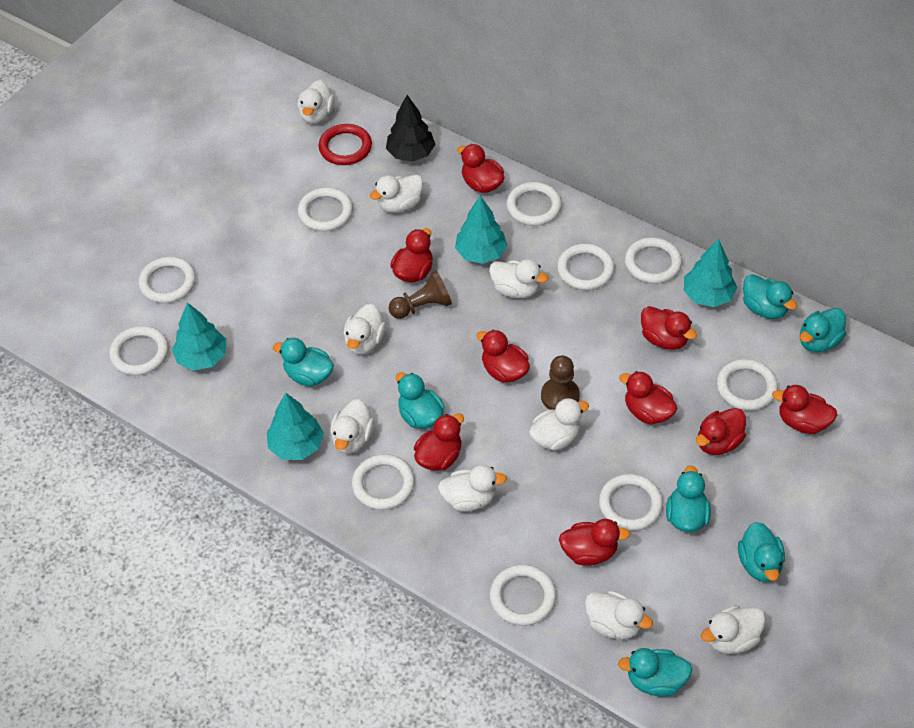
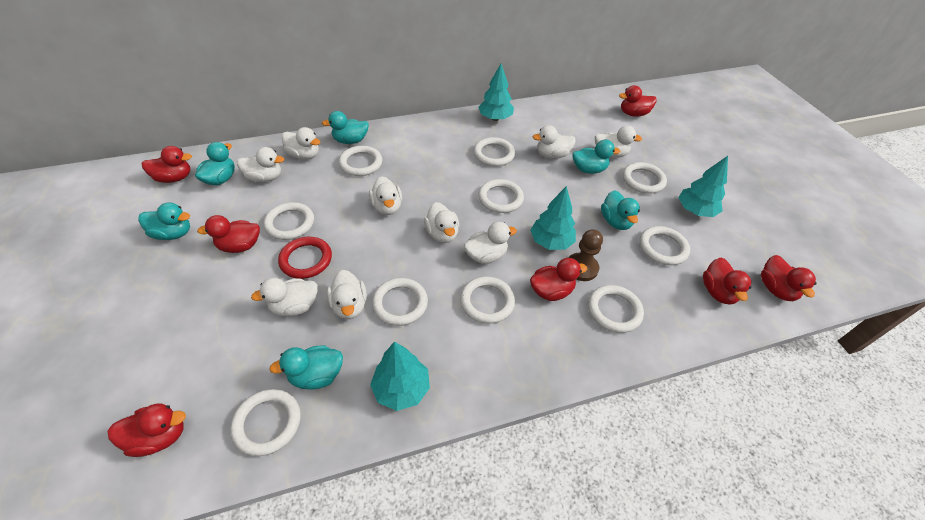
black tree: 1 -> 0
brown pawn: 2 -> 1
red duck: 9 -> 7
turquoise duck: 7 -> 6

